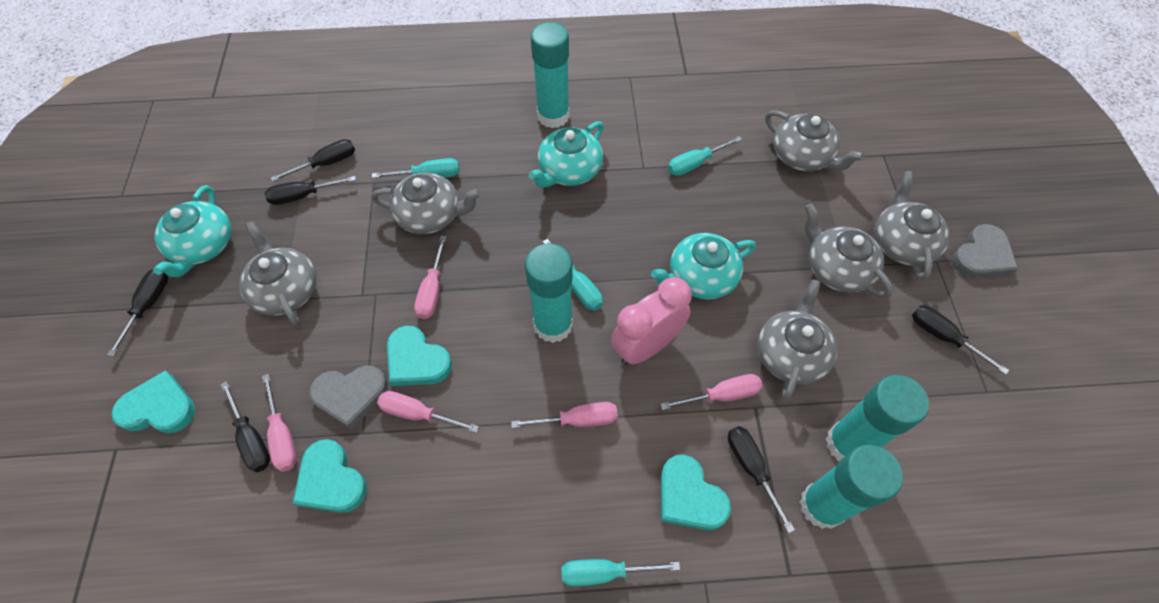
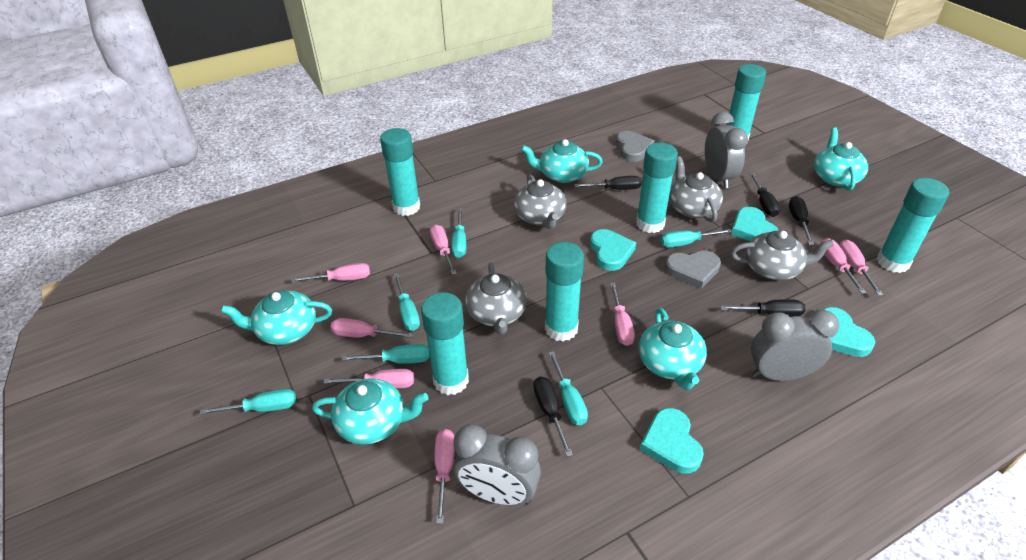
black screwdriver: 6 -> 5
grey clock: 0 -> 3
grey teapot: 6 -> 4
pink clock: 1 -> 0
pink screwdriver: 5 -> 8
turquoise glue stick: 4 -> 6
turquoise screwdriver: 4 -> 6
turquoise teapot: 3 -> 5

